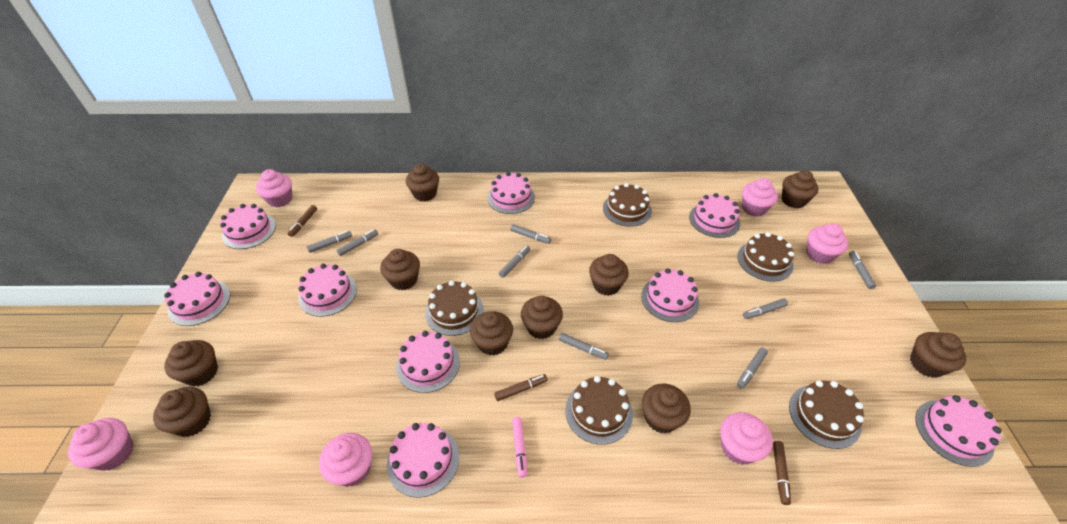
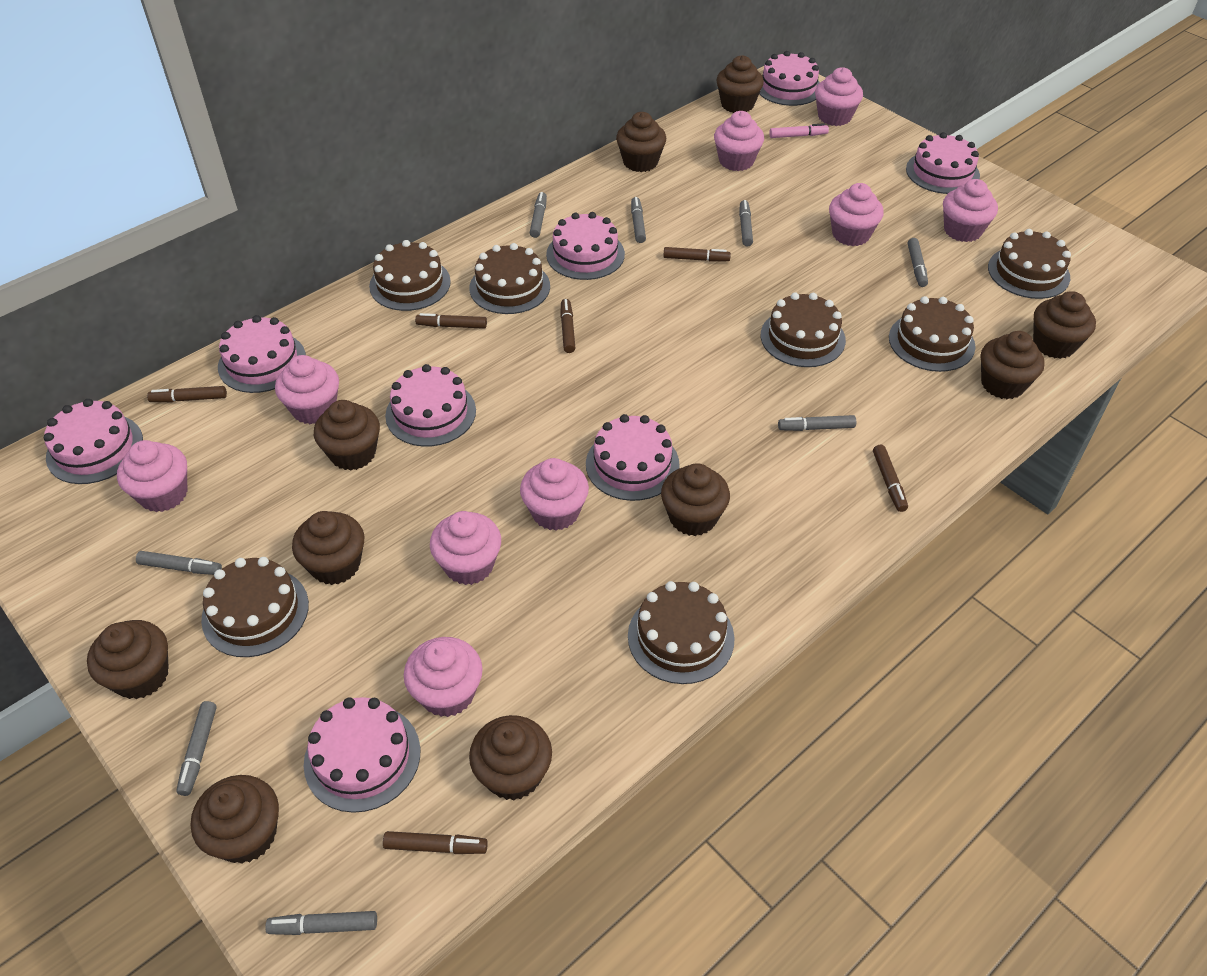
brown cake: 5 -> 7
brown marker: 3 -> 6
pink cake: 9 -> 8
pink cupcake: 6 -> 9

